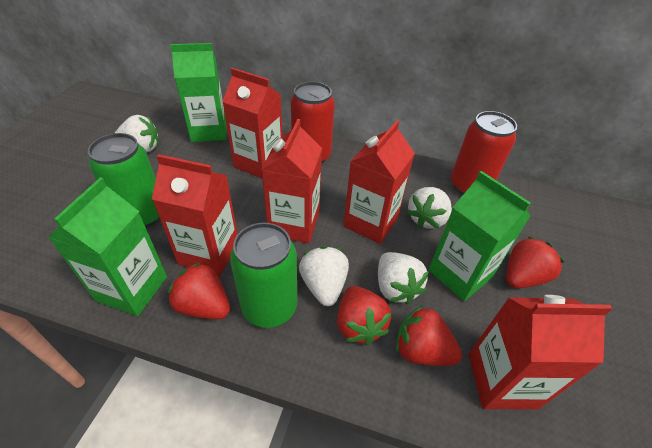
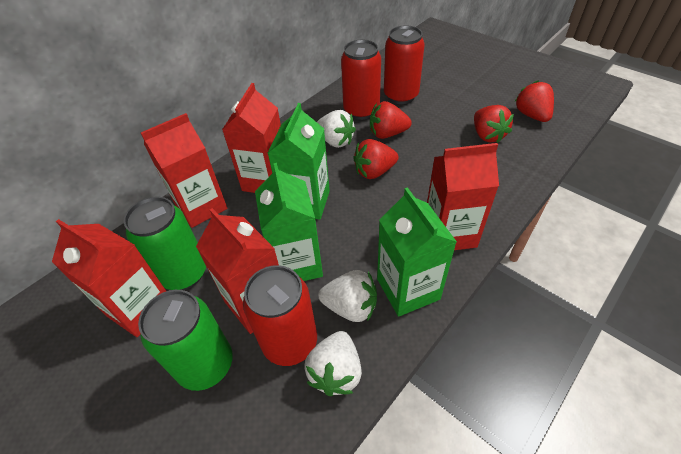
red can: 2 -> 3
white strawberry: 4 -> 3

